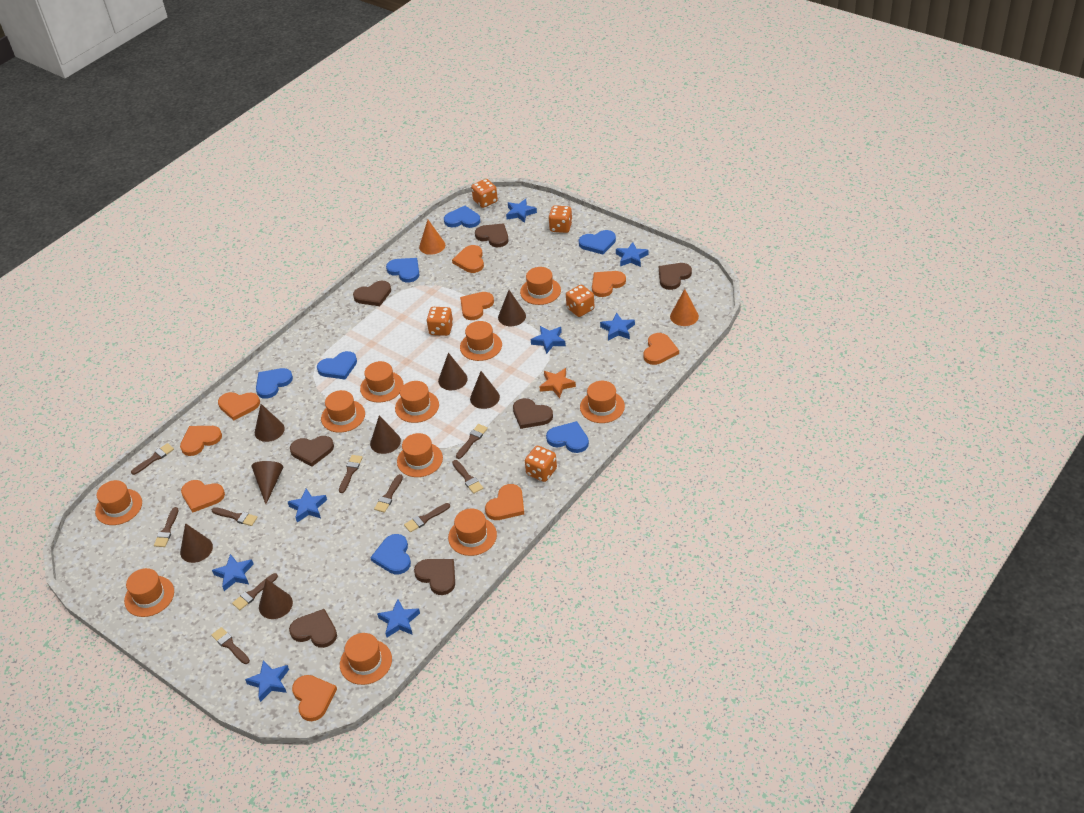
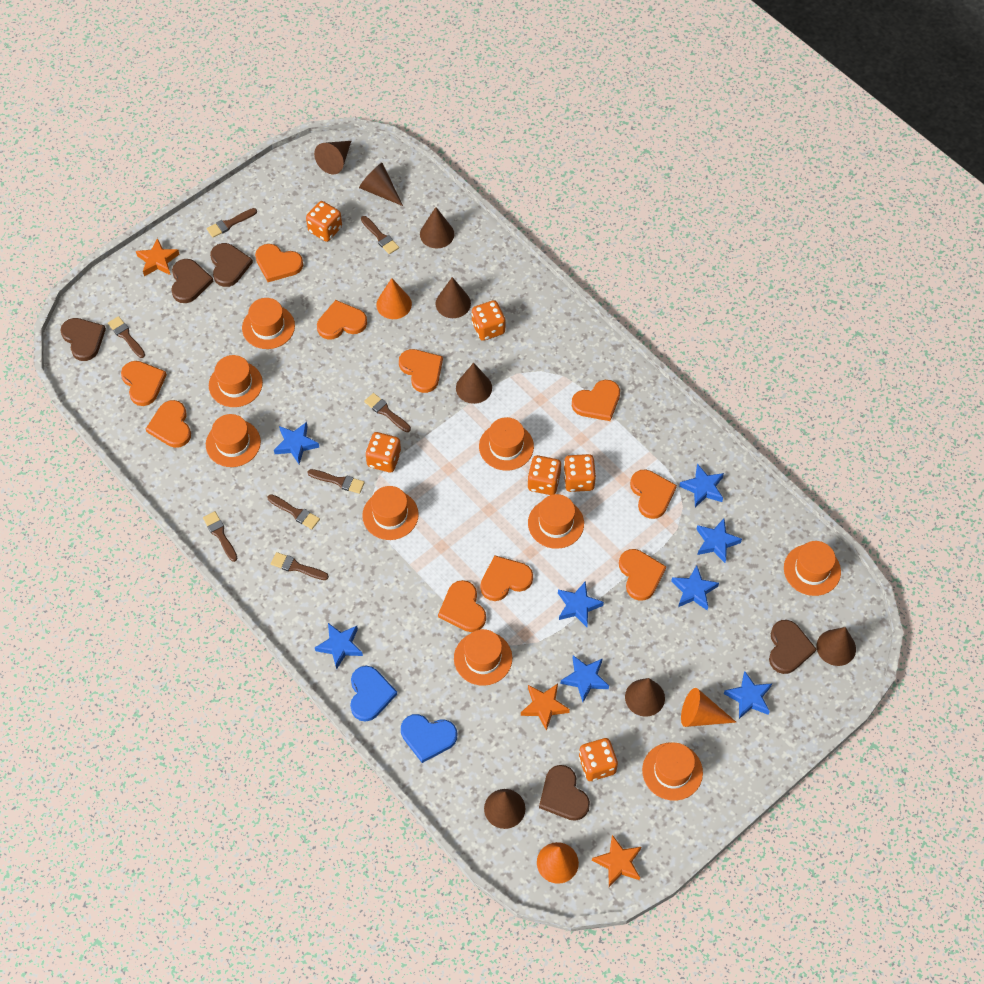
blue heart: 7 -> 2
brown brush: 10 -> 8
brown heart: 7 -> 5
orange cone: 2 -> 3
orange dice: 5 -> 6
orange hat: 11 -> 9
orange heart: 9 -> 10
orange star: 1 -> 3

